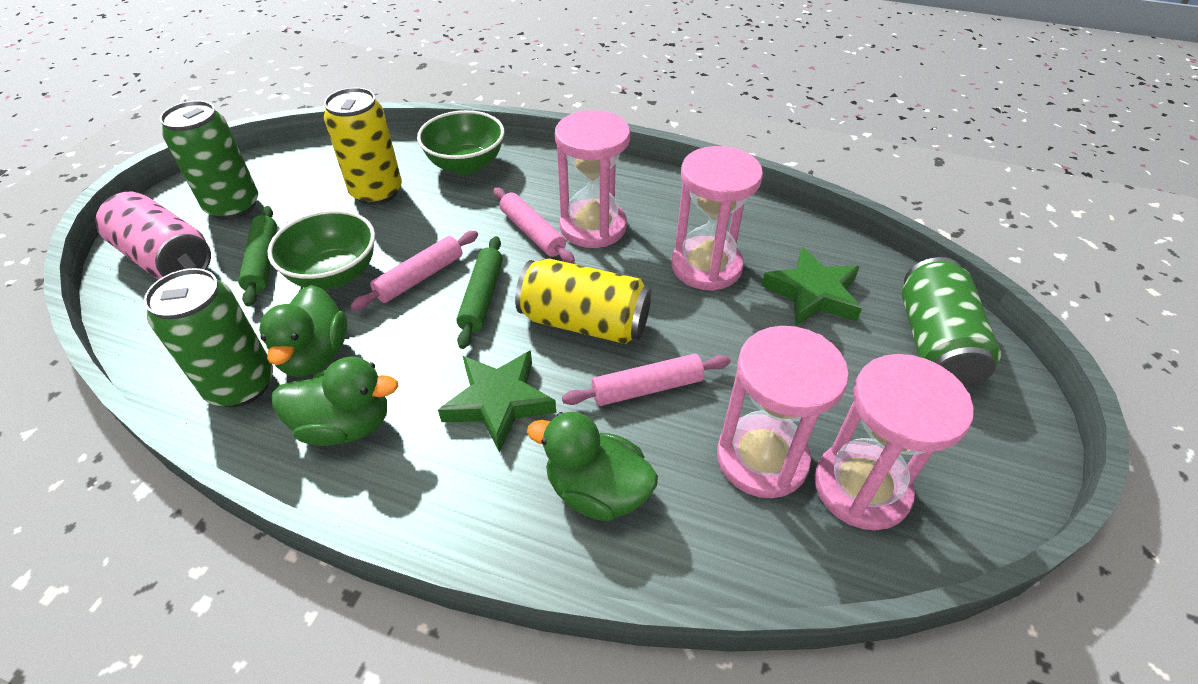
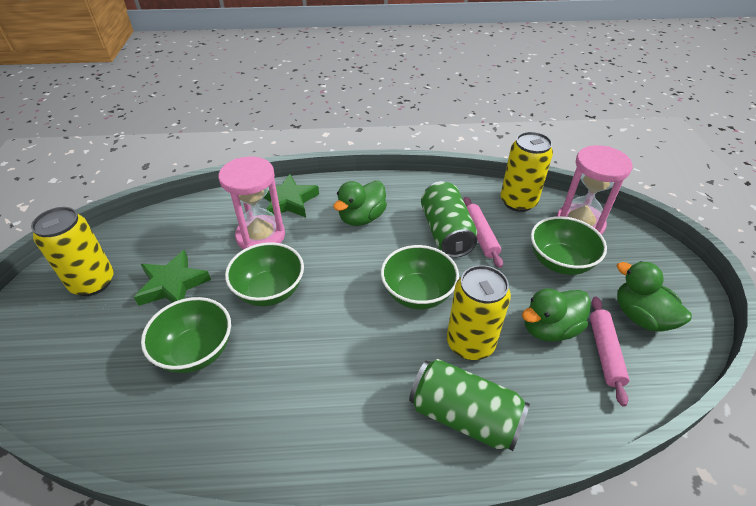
green bowl: 2 -> 4
green can: 3 -> 2
green rolling pin: 2 -> 0
pink can: 1 -> 0
pink hourglass: 4 -> 2
pink rolling pin: 3 -> 2
yellow can: 2 -> 3

